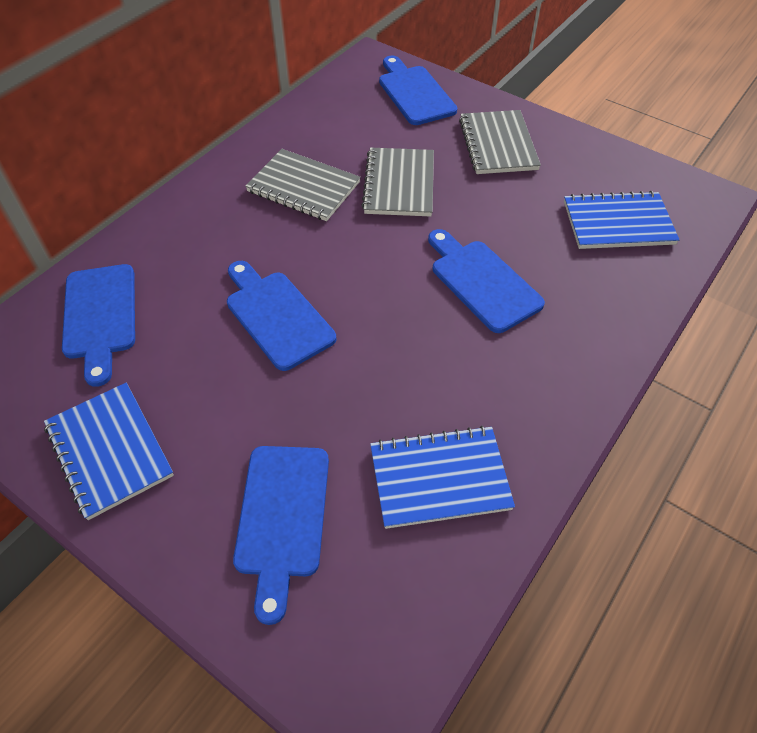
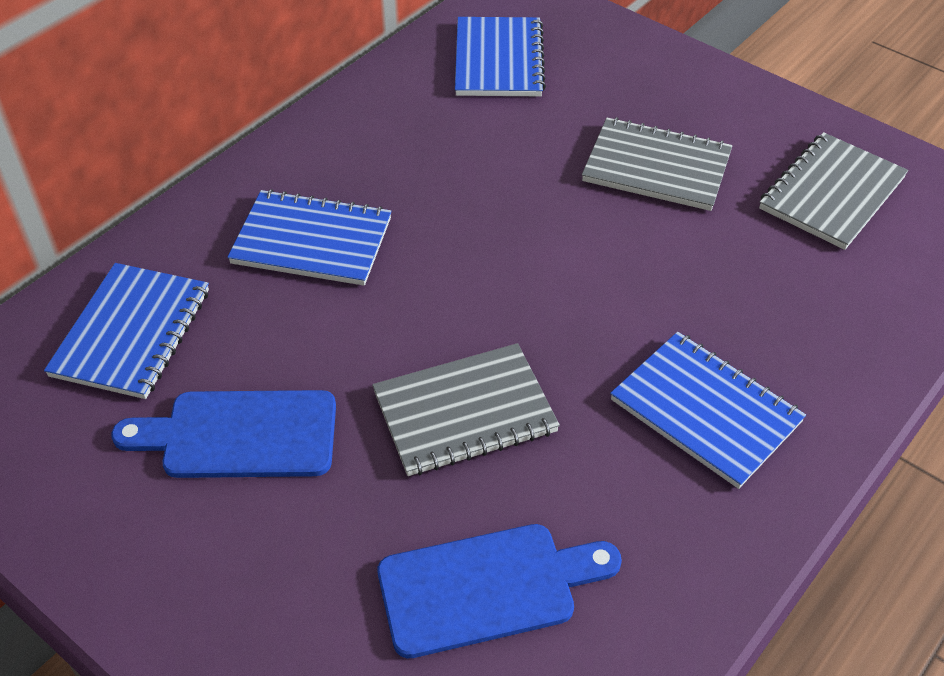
blue cutting board: 5 -> 2
blue notebook: 3 -> 4

